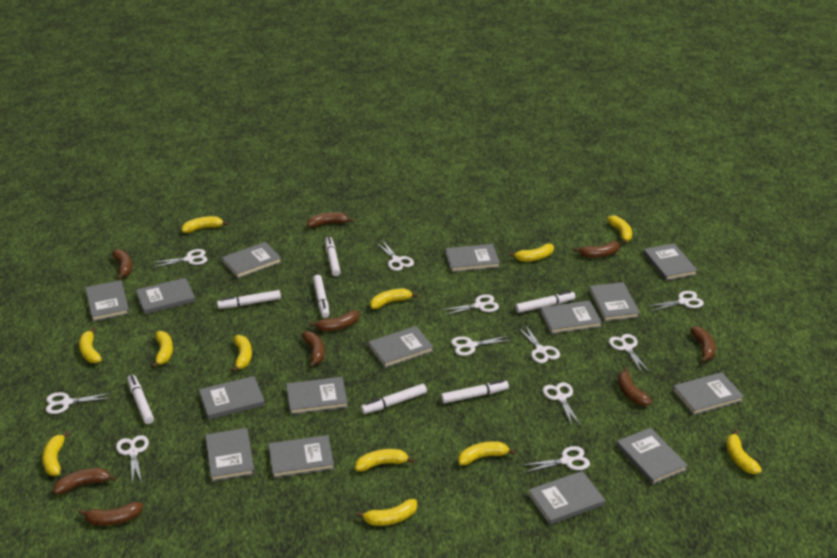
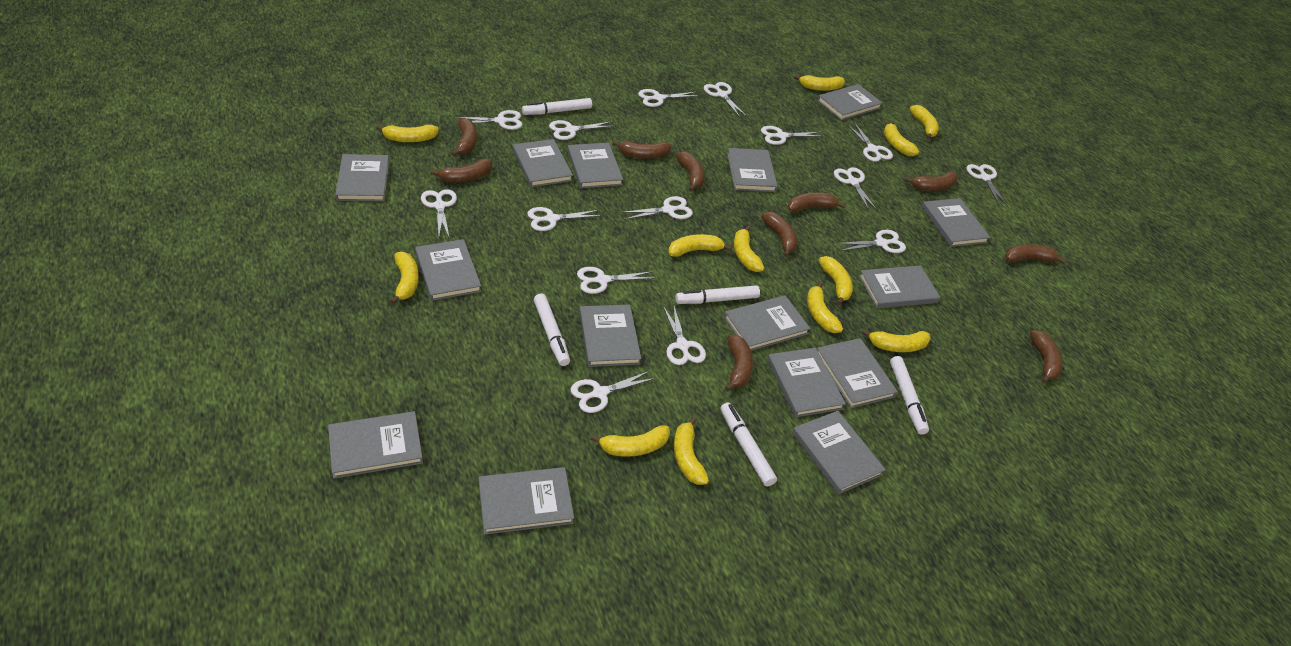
brown banana: 9 -> 10
white marker: 7 -> 5
white scissors: 11 -> 15

